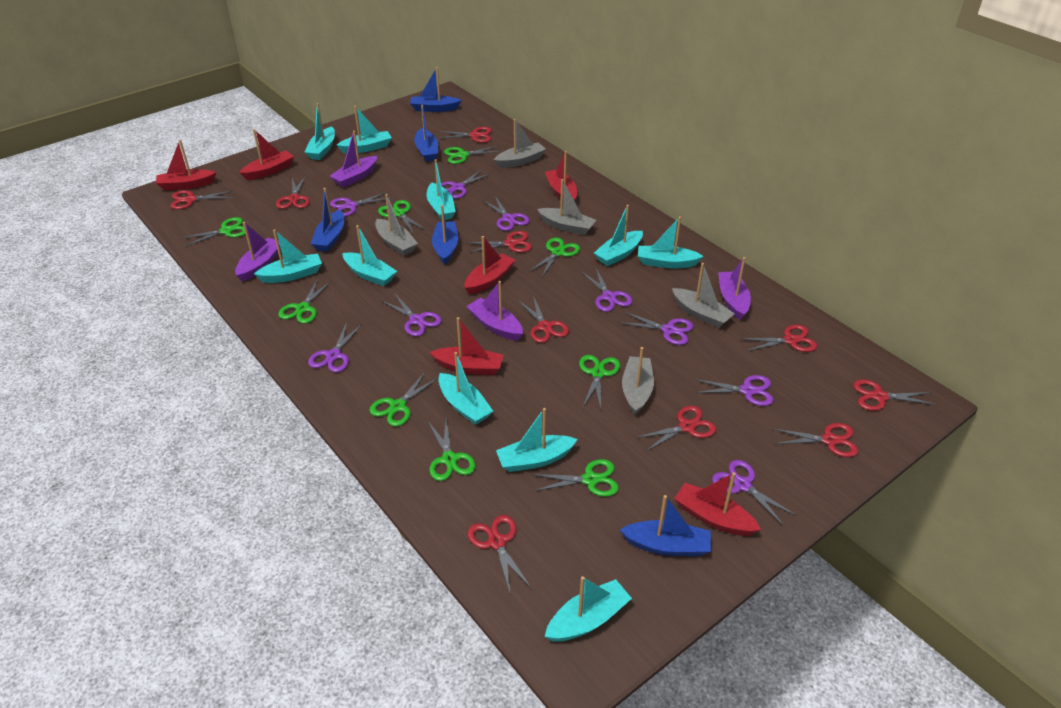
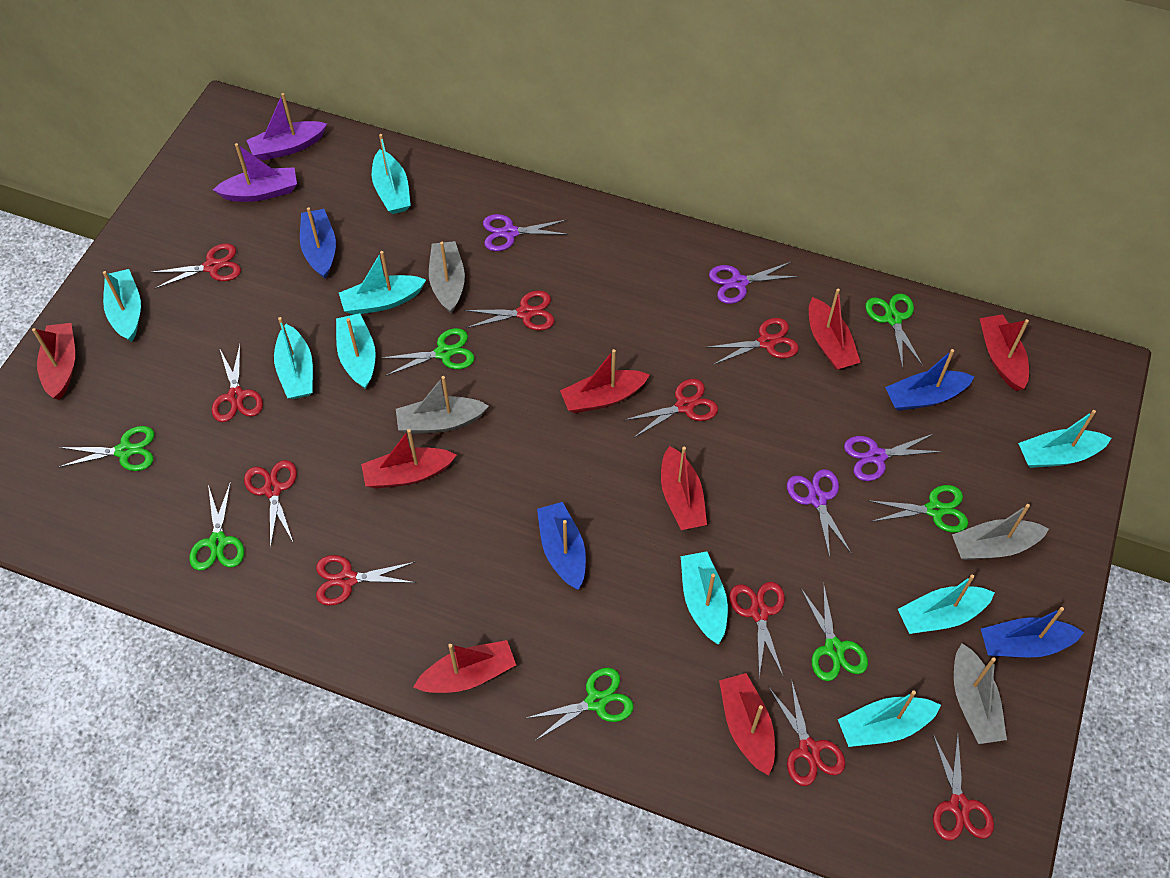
blue boat: 5 -> 4
green scissors: 9 -> 7
grey boat: 5 -> 4
purple boat: 4 -> 2
purple scissors: 9 -> 4
red boat: 6 -> 8
turquoise boat: 10 -> 9

